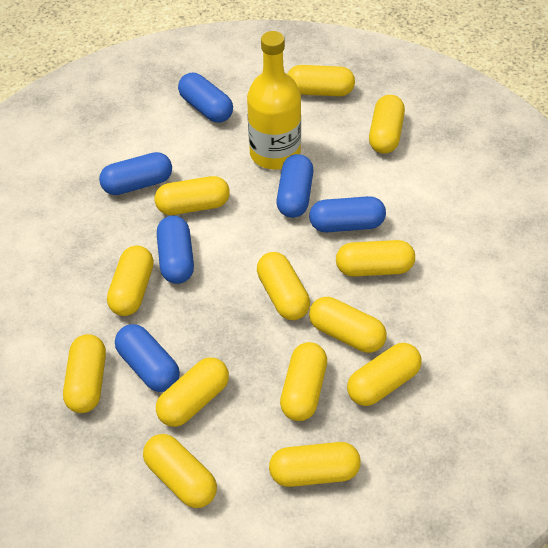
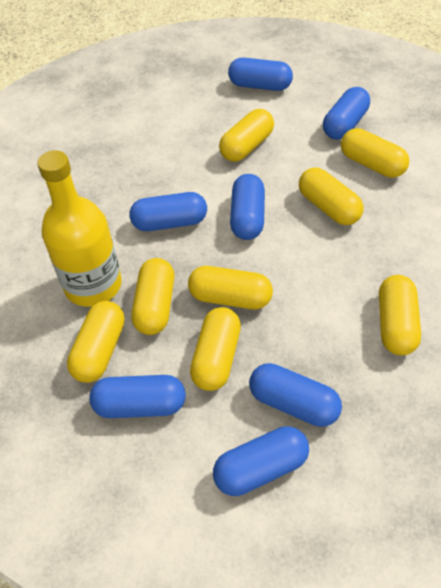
blue capsule: 6 -> 7
yellow capsule: 13 -> 8

